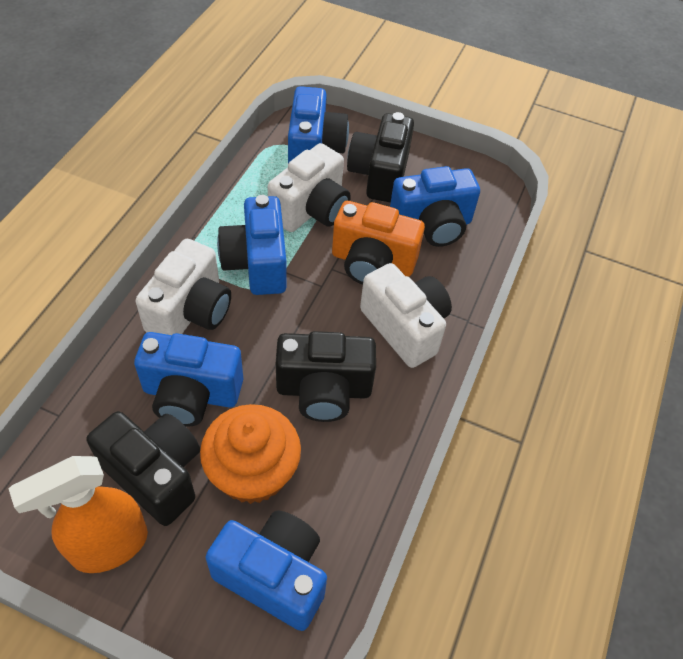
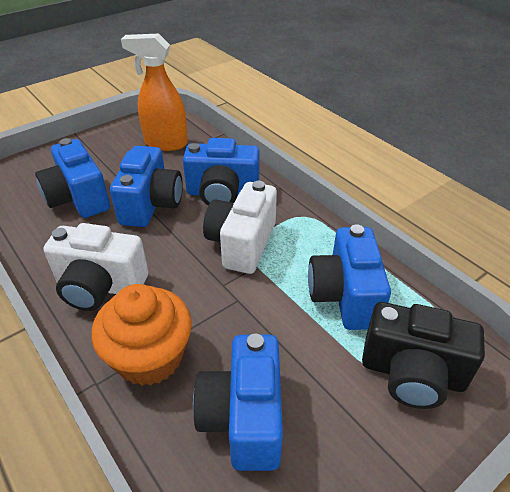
black camera: 3 -> 1
orange camera: 1 -> 0
white camera: 3 -> 2

